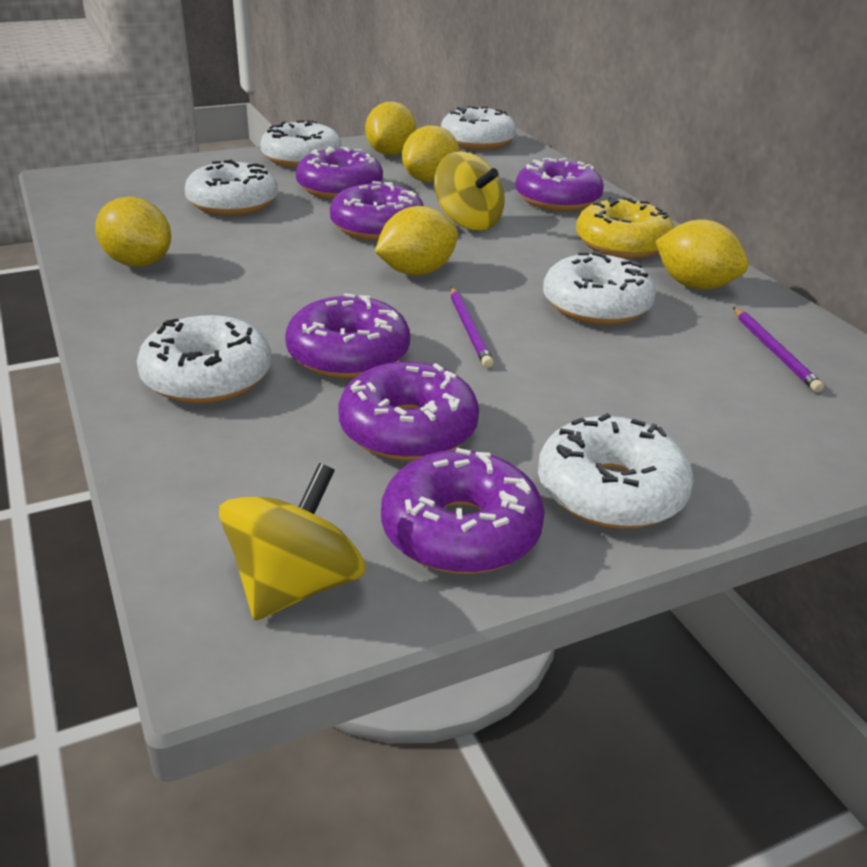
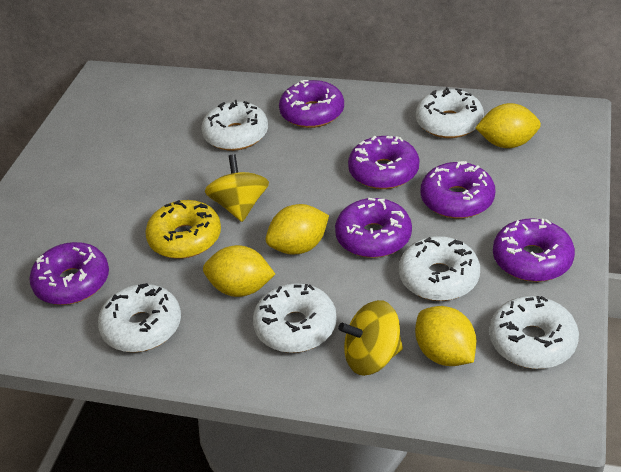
purple pencil: 2 -> 0
yellow lemon: 5 -> 4

